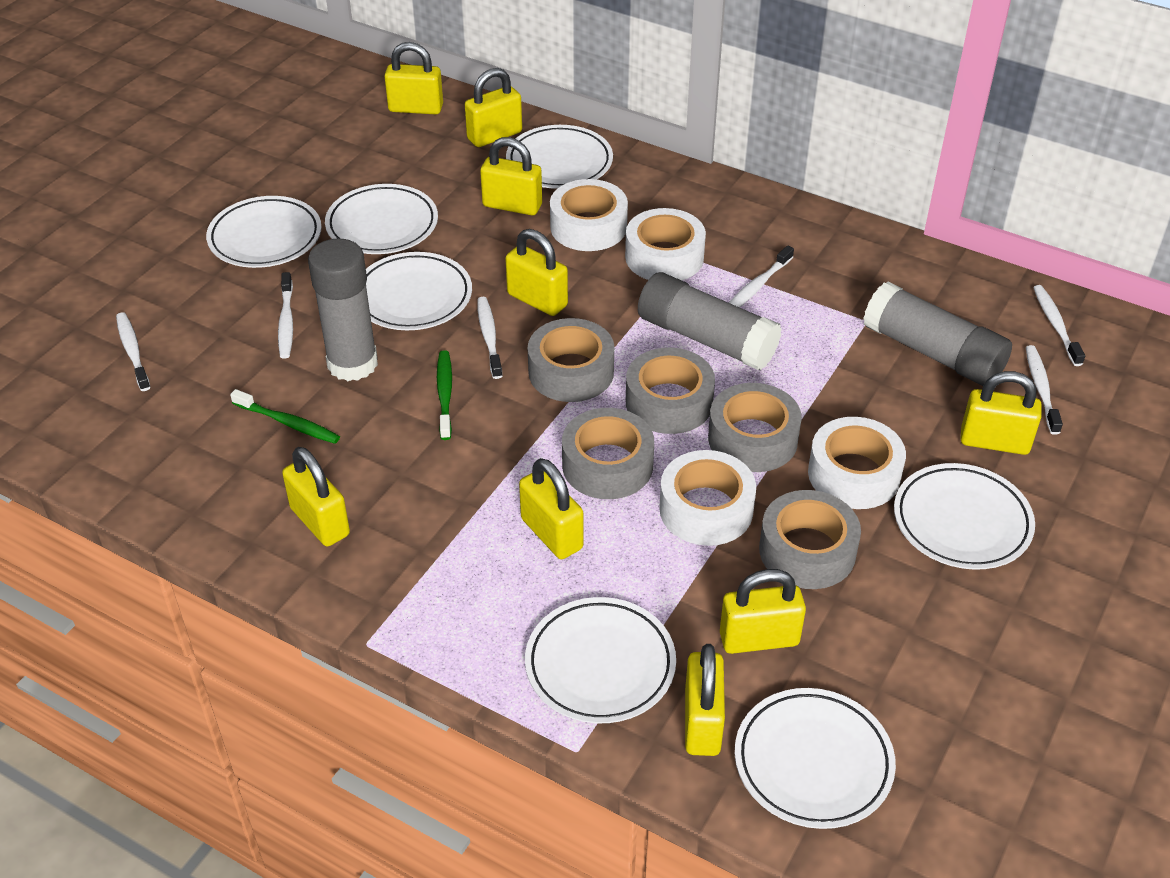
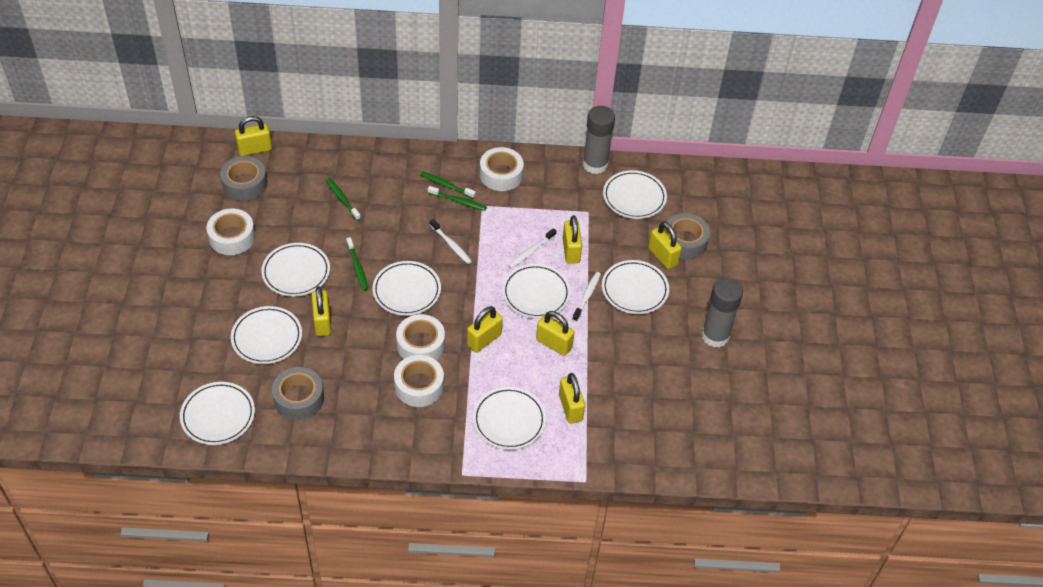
green toothbrush: 2 -> 4
grey glue stick: 3 -> 2
grey tape: 5 -> 3
white plate: 7 -> 8
white toothbrush: 6 -> 3
yellow padlock: 9 -> 7

